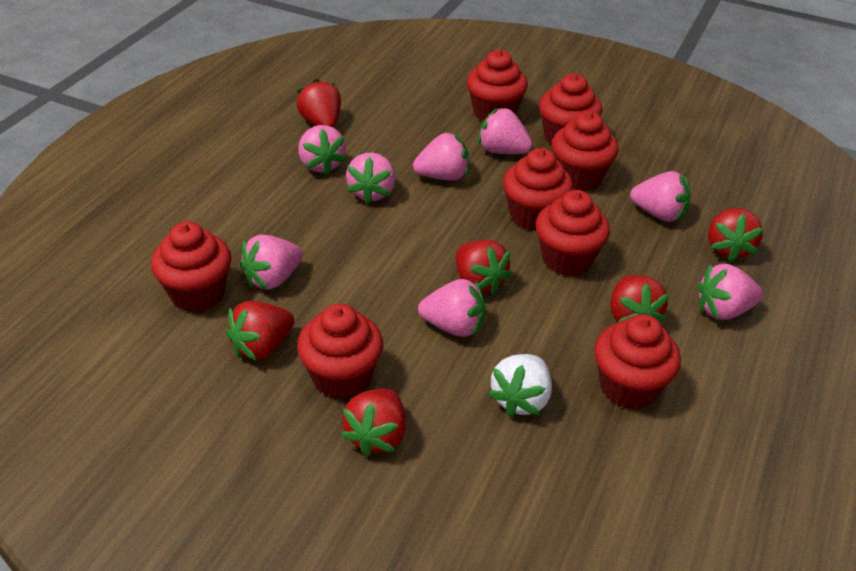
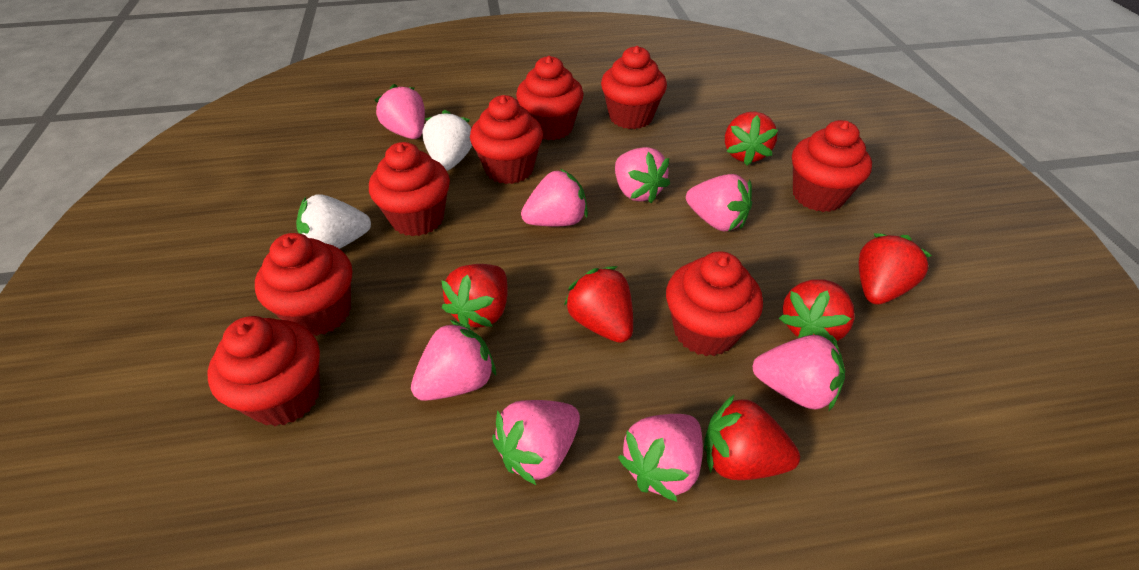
white strawberry: 1 -> 2

